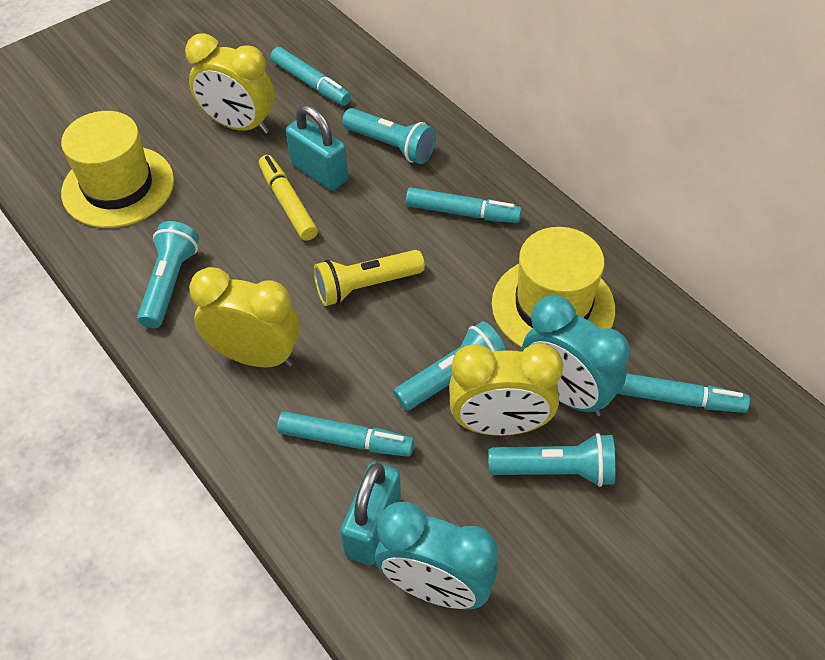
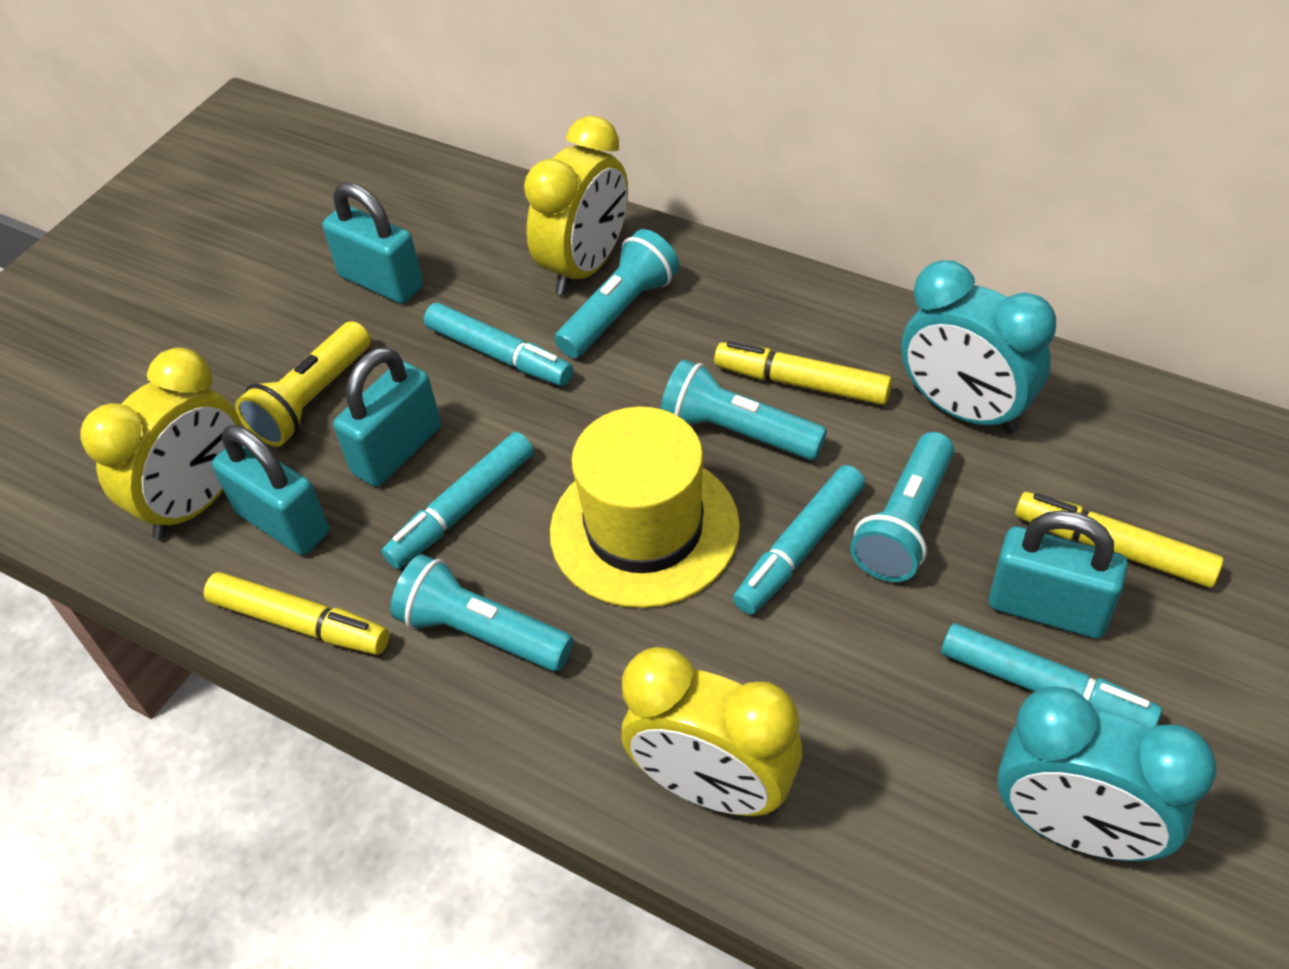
turquoise padlock: 2 -> 4
yellow hat: 2 -> 1
yellow marker: 1 -> 3

